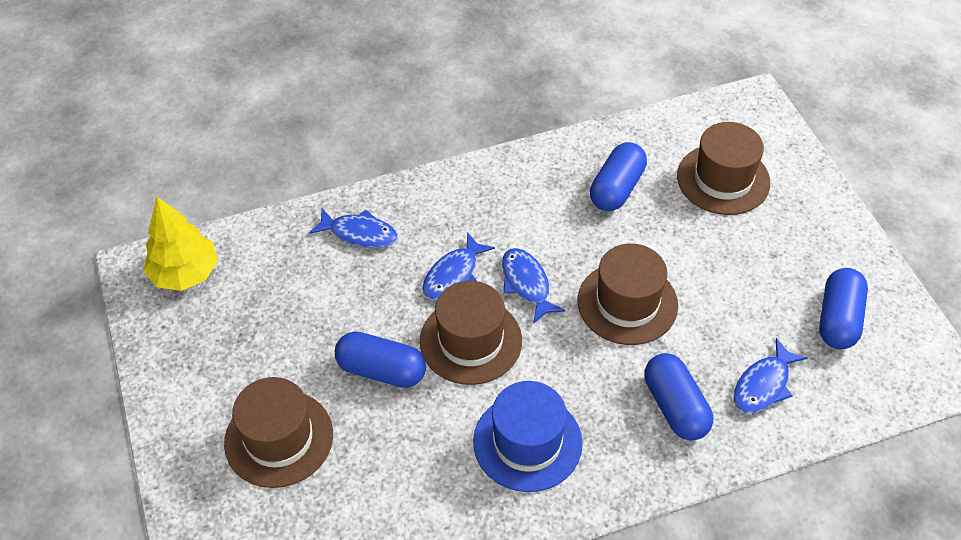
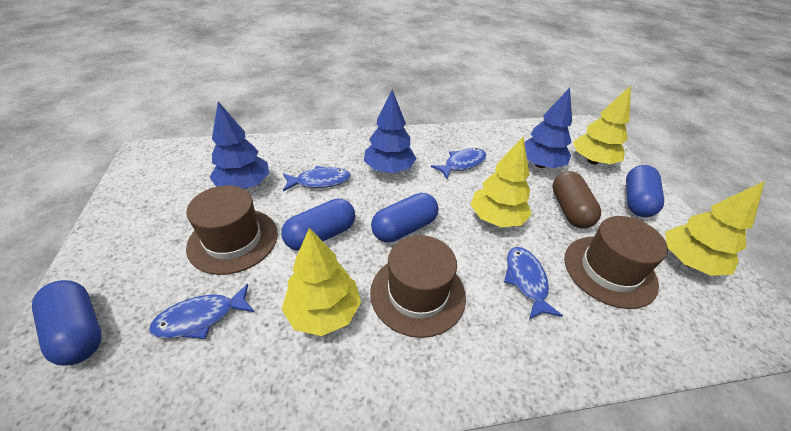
blue hat: 1 -> 0
blue tree: 0 -> 3
brown capsule: 0 -> 1
brown hat: 4 -> 3
yellow tree: 1 -> 4

